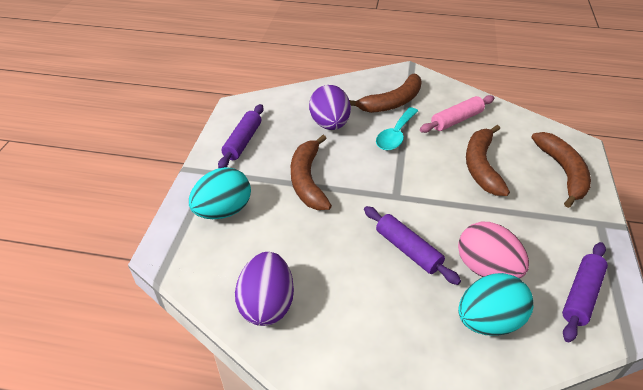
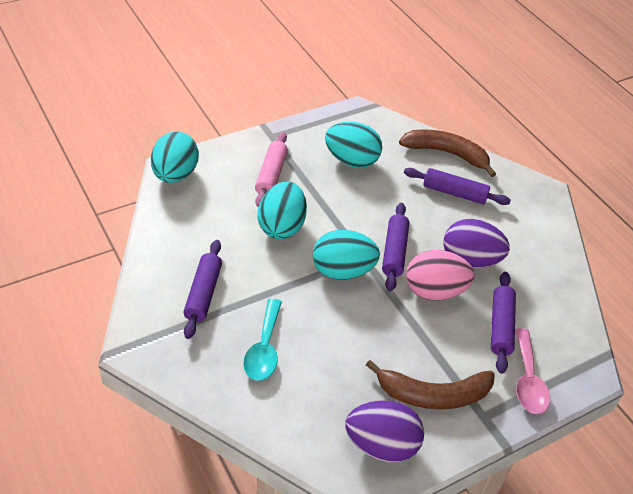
brown banana: 4 -> 2
pink spoon: 0 -> 1
purple rolling pin: 3 -> 4
turquoise egg: 2 -> 4

